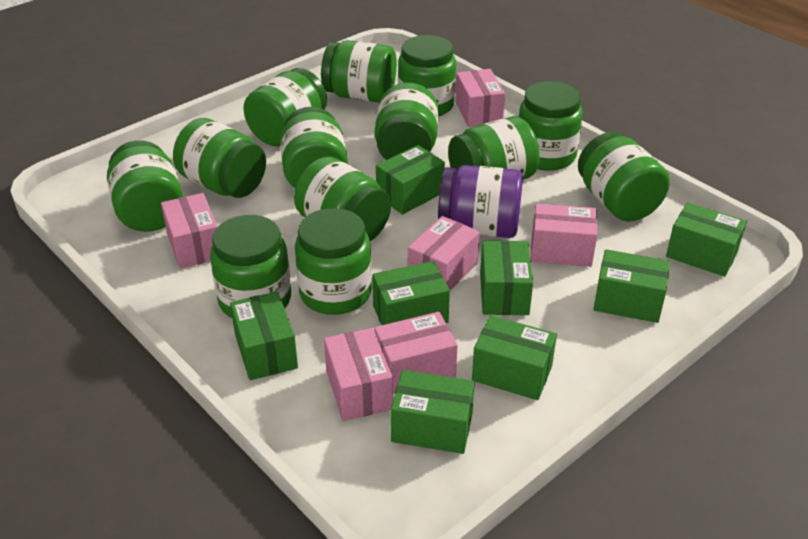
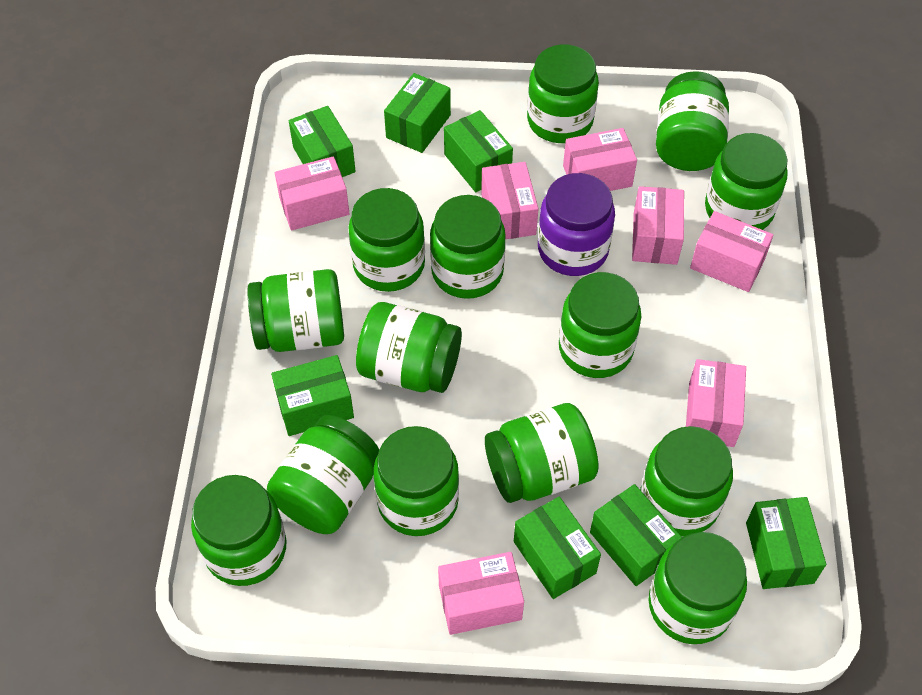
green box: 8 -> 7
green jar: 13 -> 14
pink box: 6 -> 7

